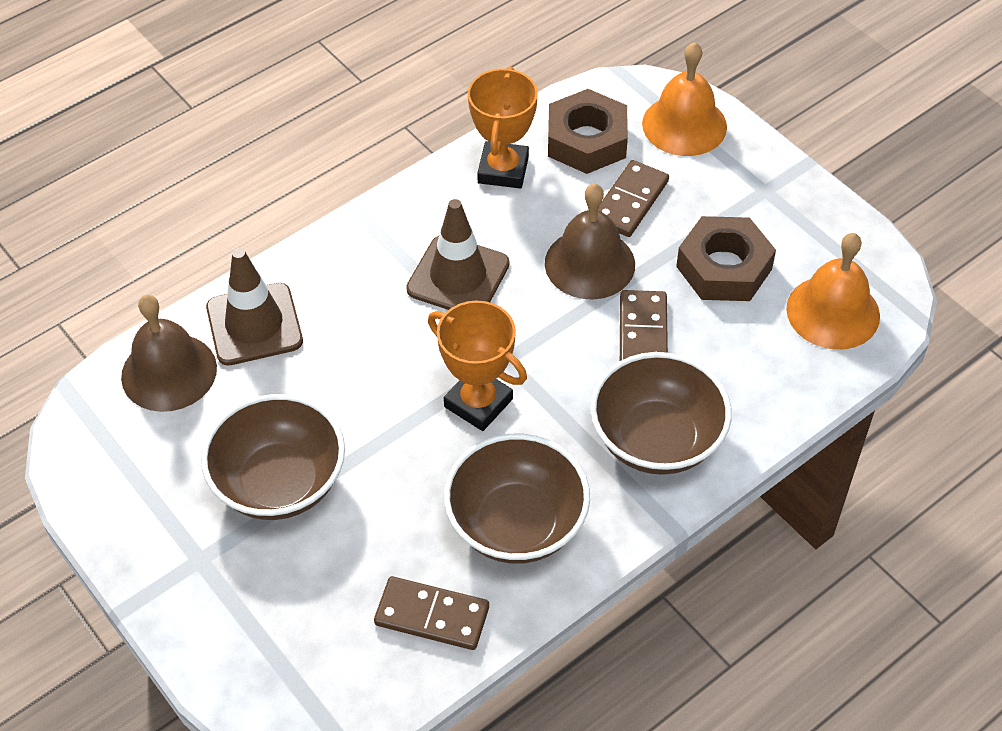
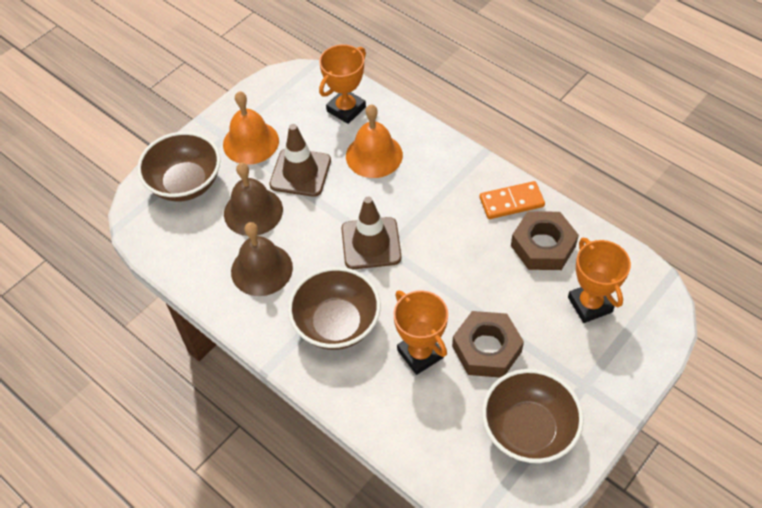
brown domino: 3 -> 0
orange domino: 0 -> 1
orange trophy: 2 -> 3

